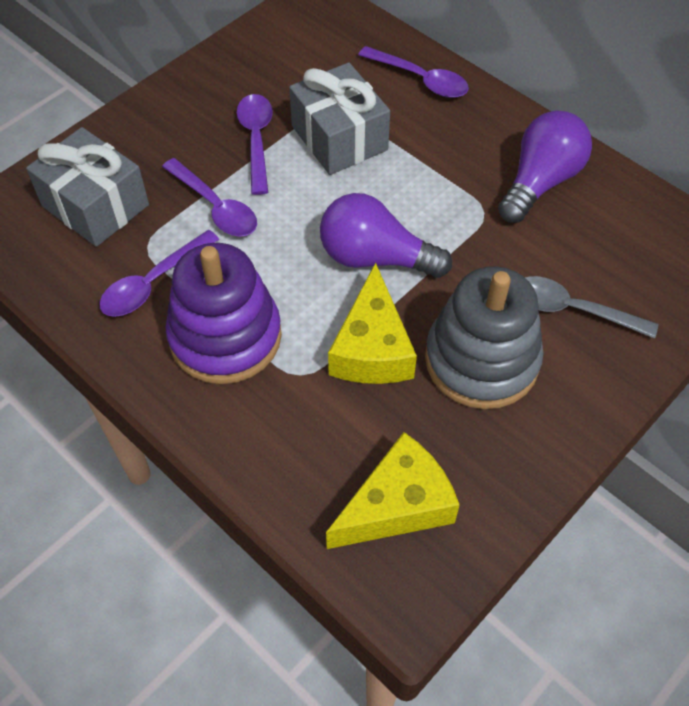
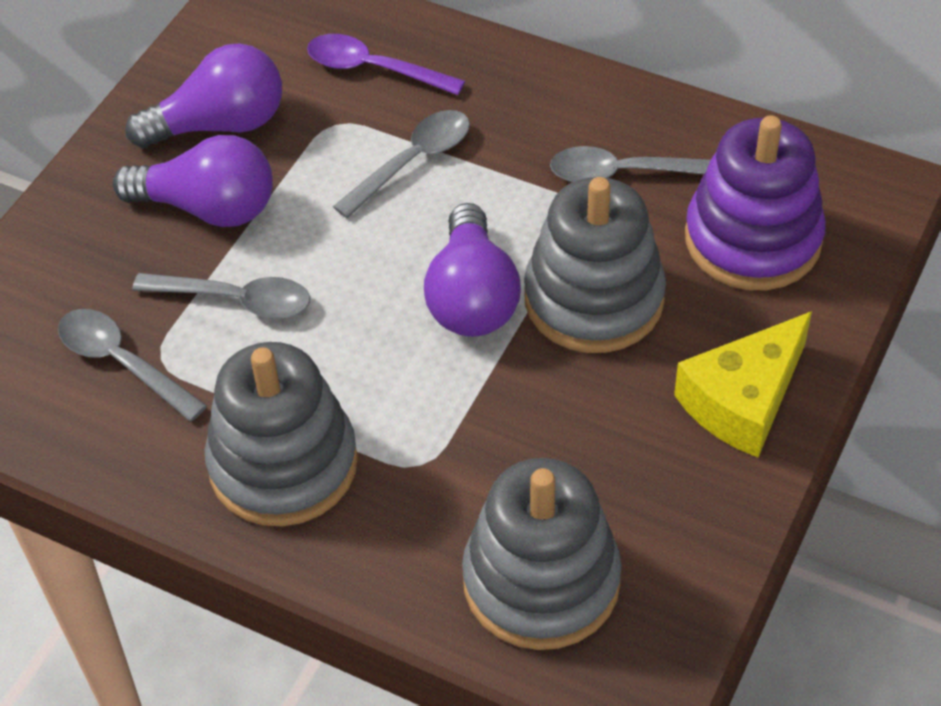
grey gift: 2 -> 0
grey spoon: 1 -> 4
grey stacking toy: 1 -> 3
purple light bulb: 2 -> 3
purple spoon: 4 -> 1
yellow cheese: 2 -> 1

